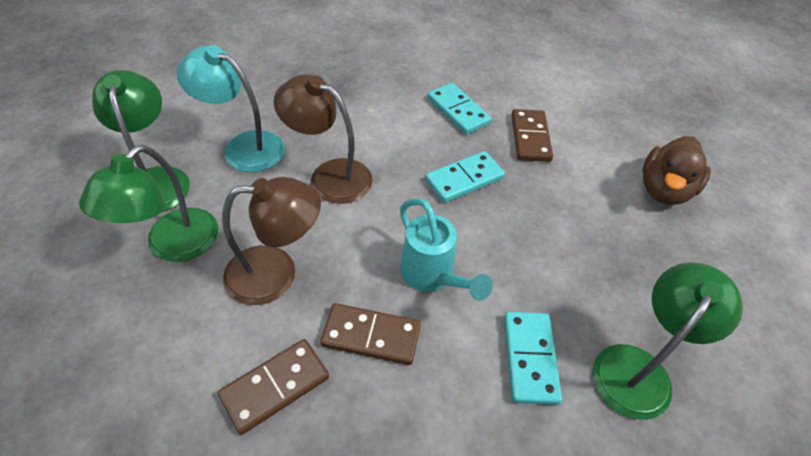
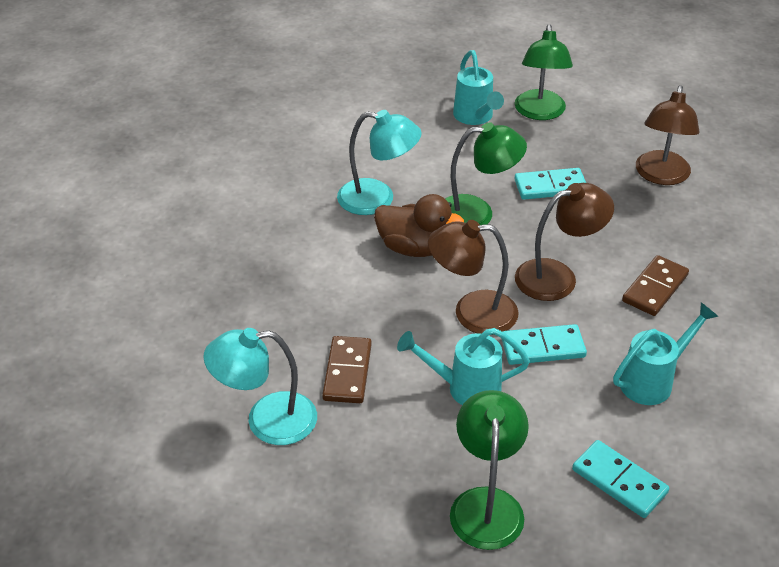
brown domino: 3 -> 2
brown lamp: 2 -> 3
turquoise lamp: 1 -> 2
turquoise watering can: 1 -> 3

